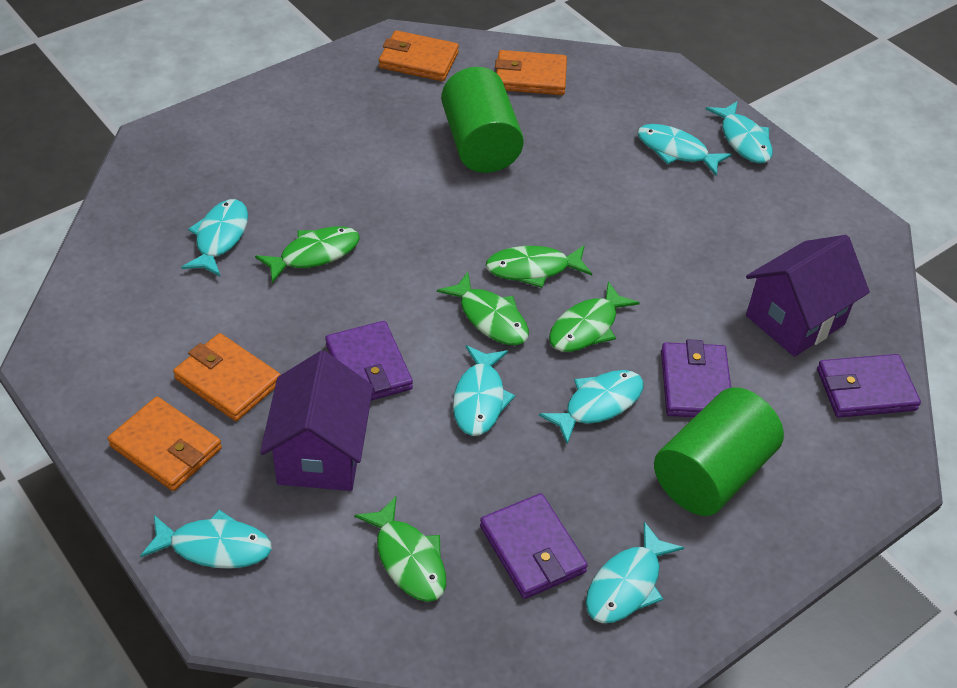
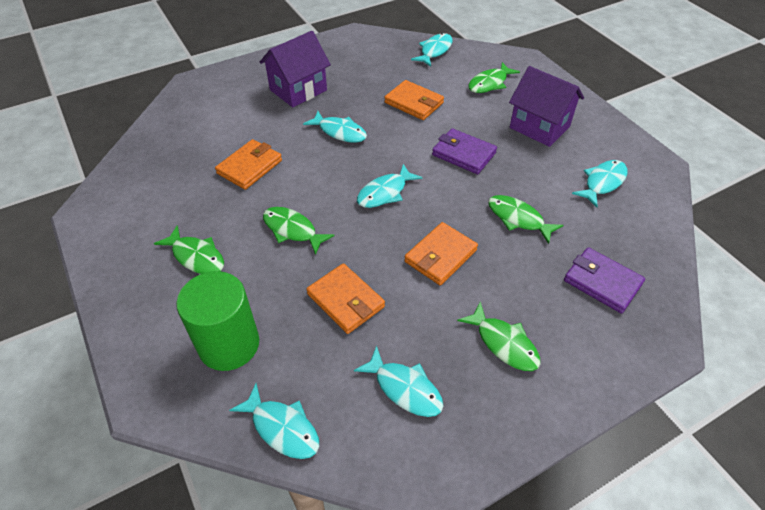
green cylinder: 2 -> 1
purple wallet: 4 -> 2
turquoise fish: 7 -> 6

